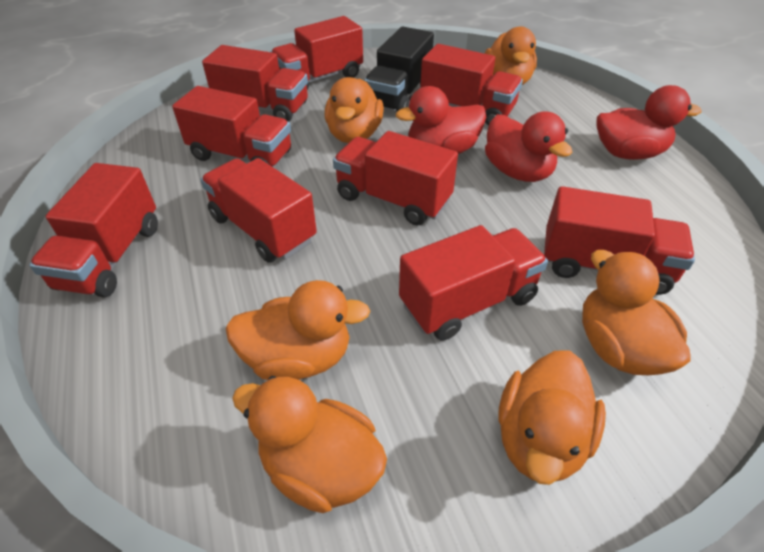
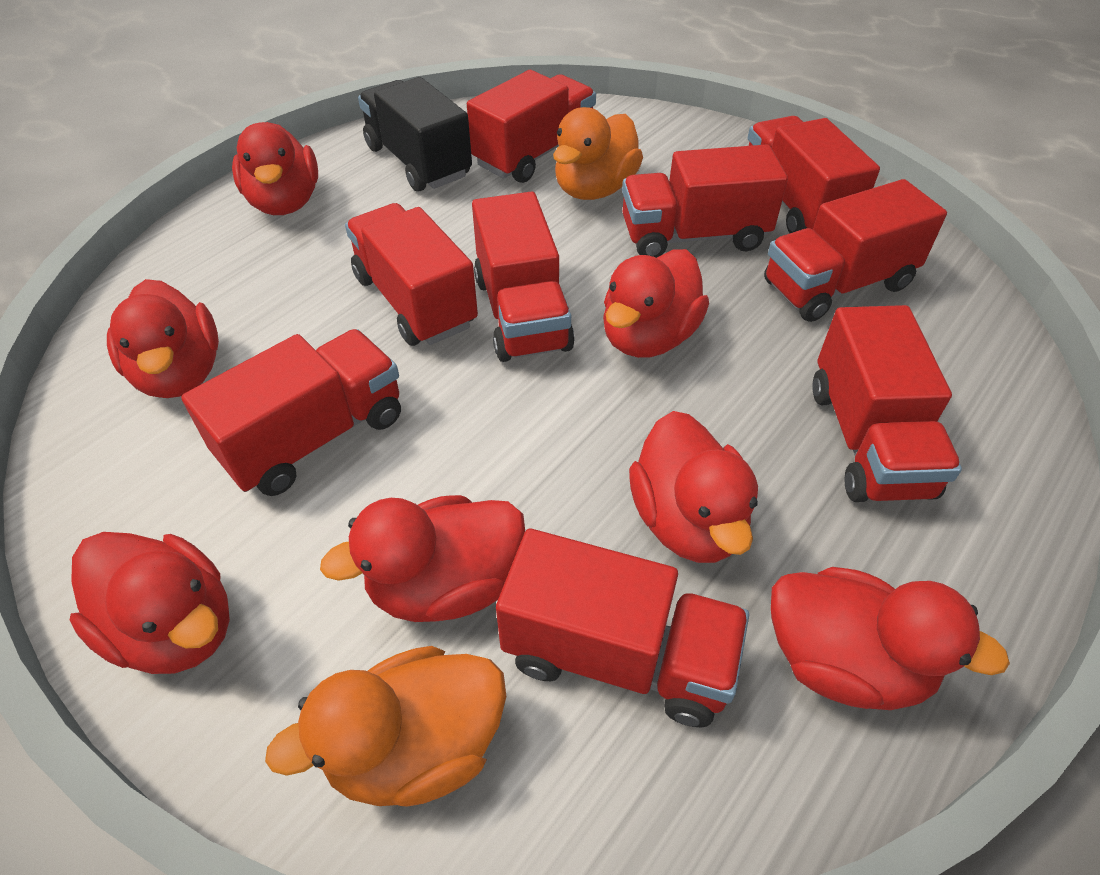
orange duck: 6 -> 2
red duck: 3 -> 7

